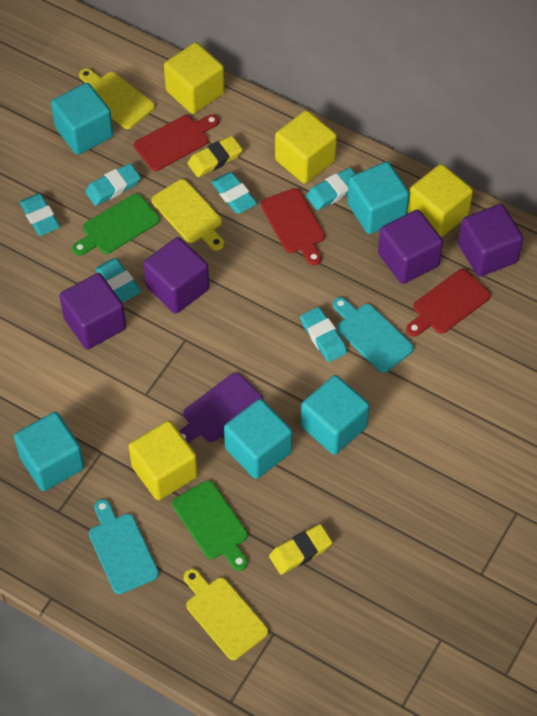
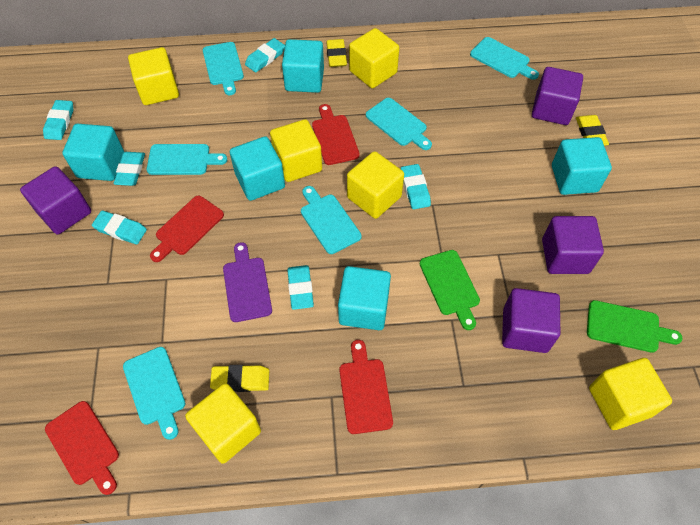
red cutting board: 3 -> 4
turquoise cutting board: 2 -> 6
yellow cube: 4 -> 6
yellow cutting board: 3 -> 0
yellow eraser: 2 -> 3

